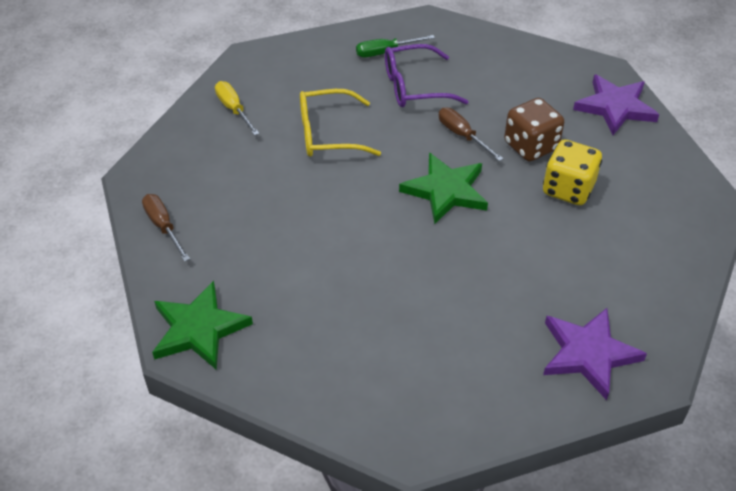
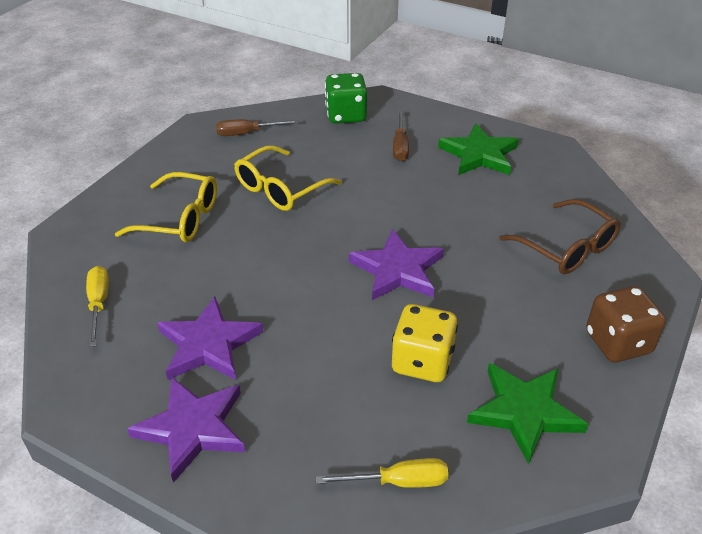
brown glasses: 0 -> 1
green dice: 0 -> 1
green screwdriver: 1 -> 0
purple glasses: 1 -> 0
purple star: 2 -> 3
yellow glasses: 1 -> 2
yellow screwdriver: 1 -> 2

